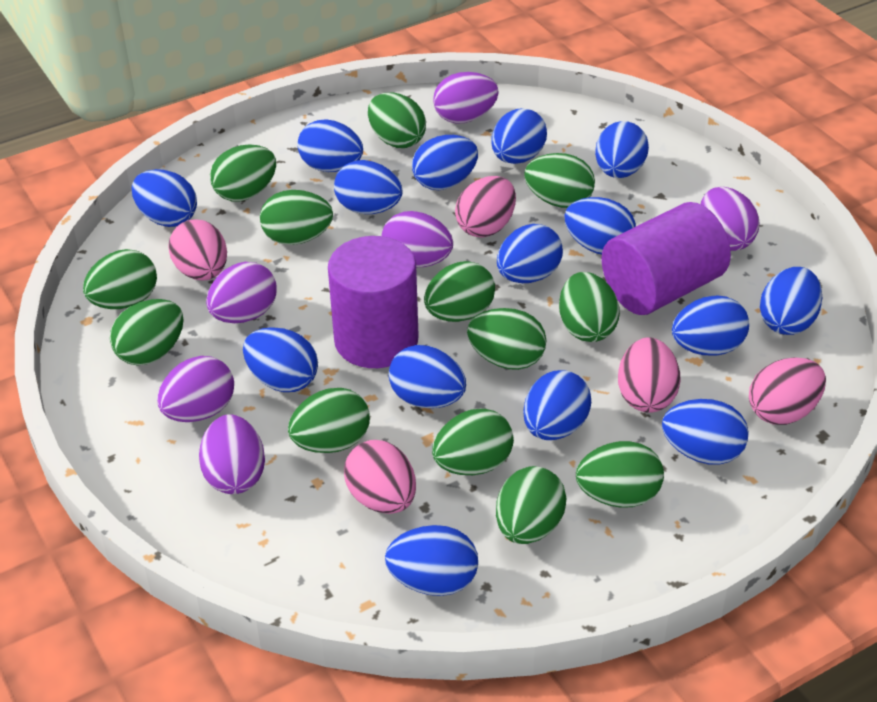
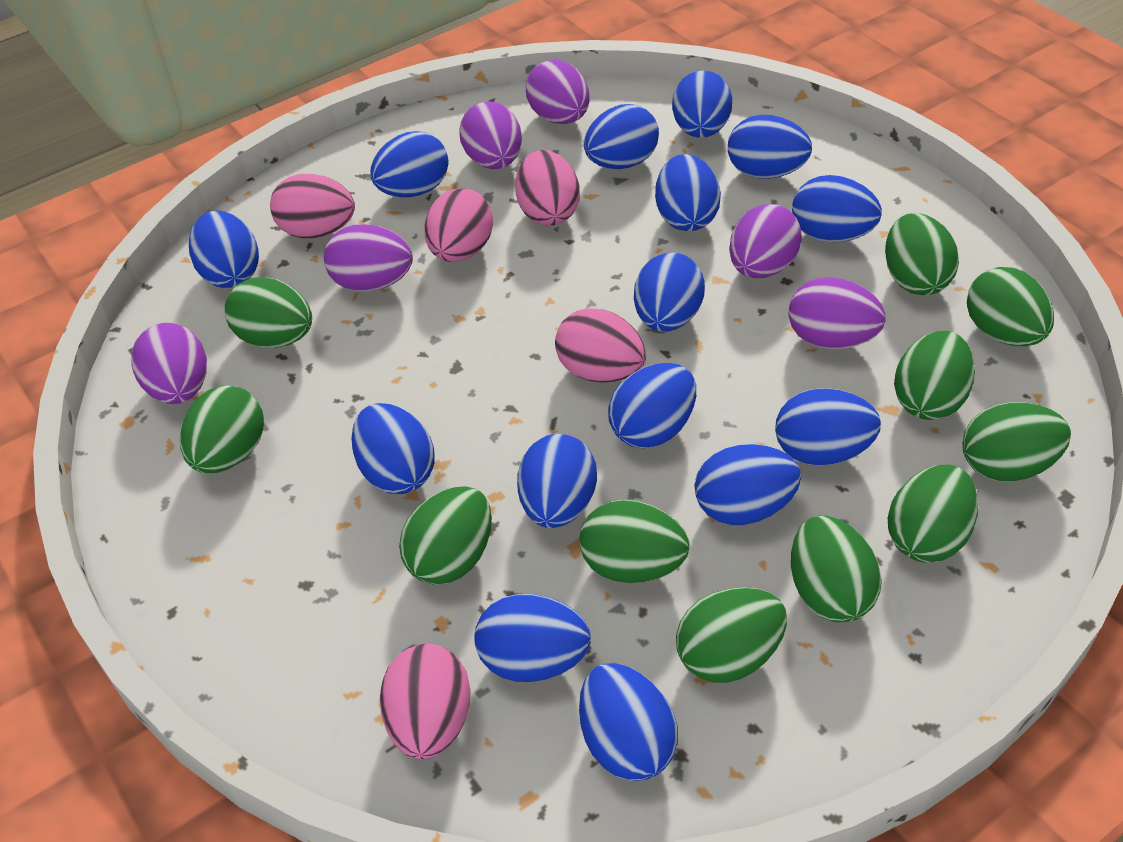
green egg: 13 -> 11
purple cylinder: 2 -> 0

